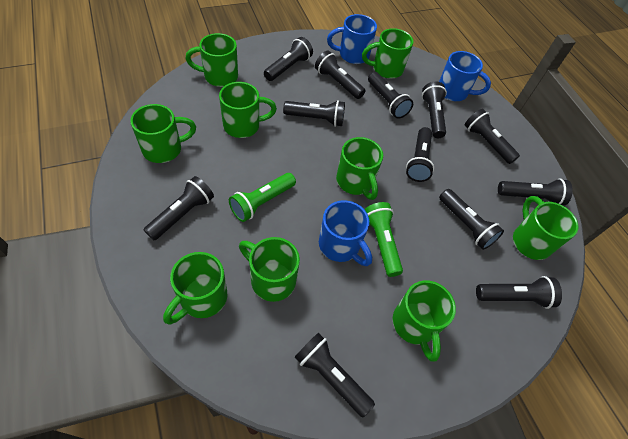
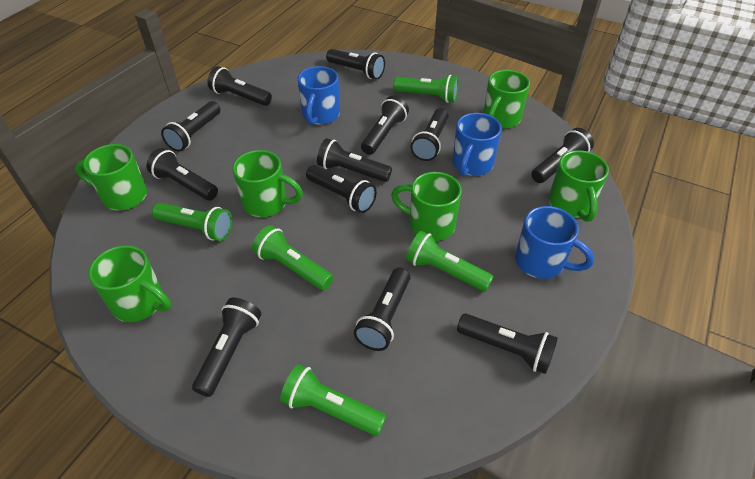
green flashlight: 2 -> 5
green mug: 9 -> 6

